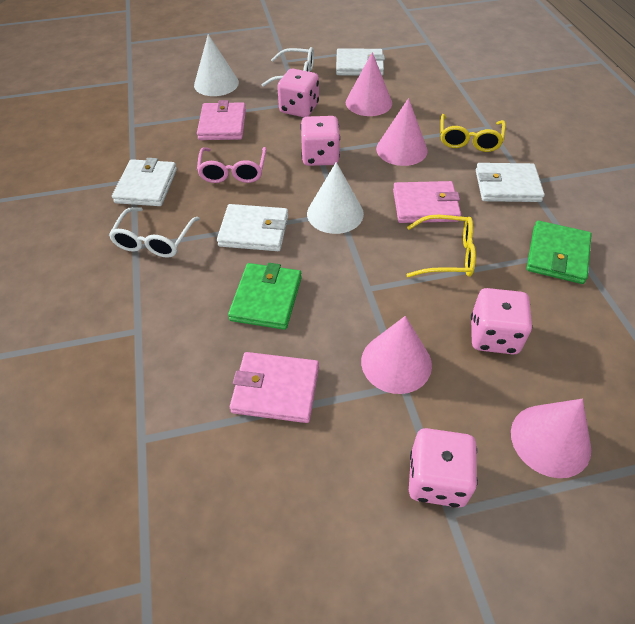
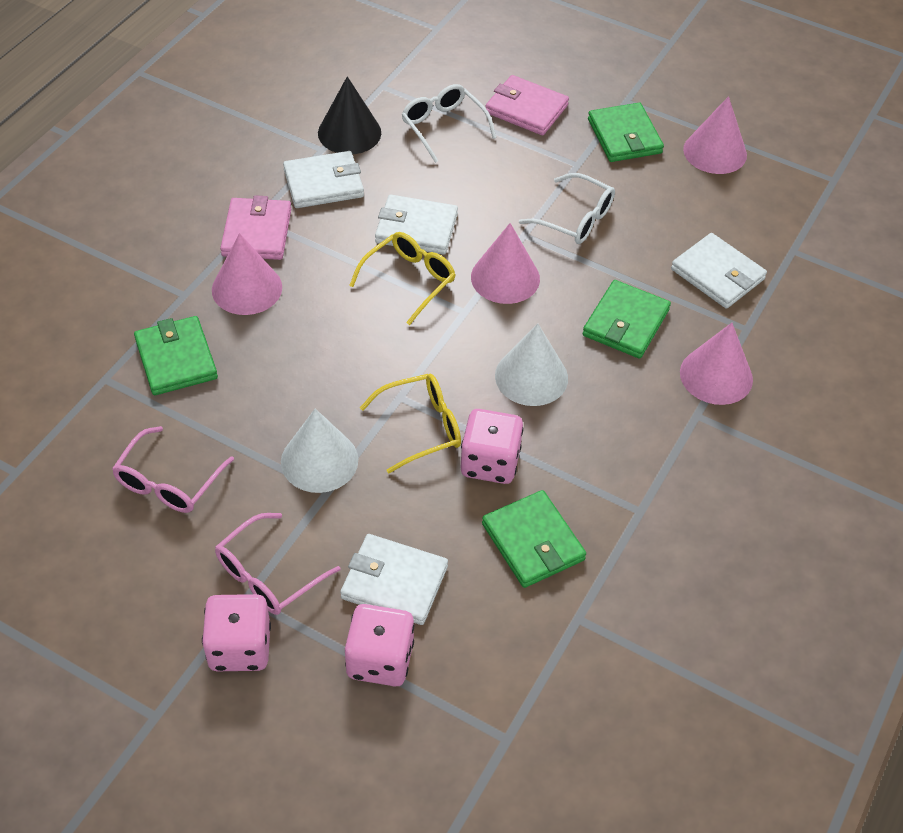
black cone: 0 -> 1
green wallet: 2 -> 4
pink dice: 4 -> 3
pink glasses: 1 -> 2
pink wallet: 3 -> 2

